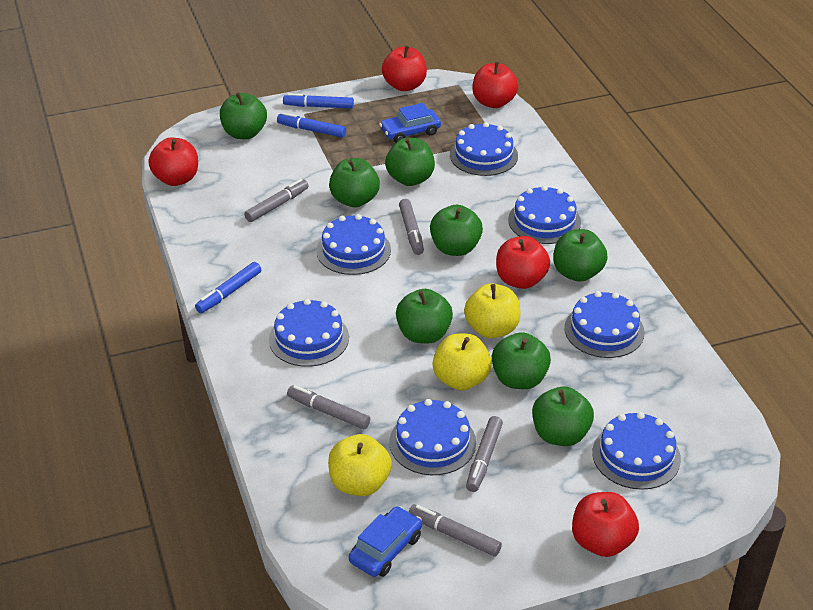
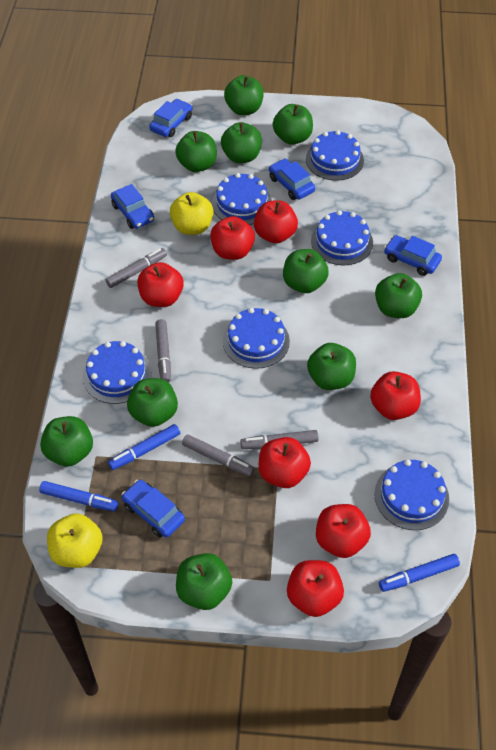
blue cake: 7 -> 6
blue car: 2 -> 5
green apple: 8 -> 10
grey marker: 5 -> 4
red apple: 5 -> 7
yellow apple: 3 -> 2

